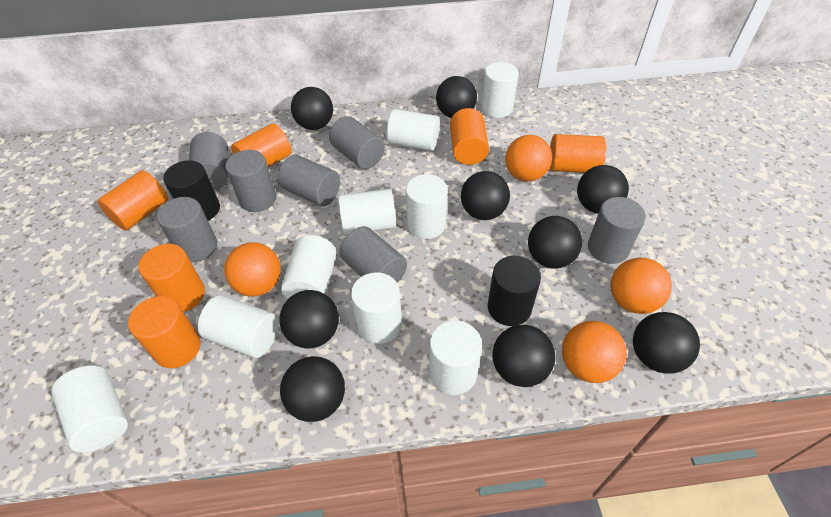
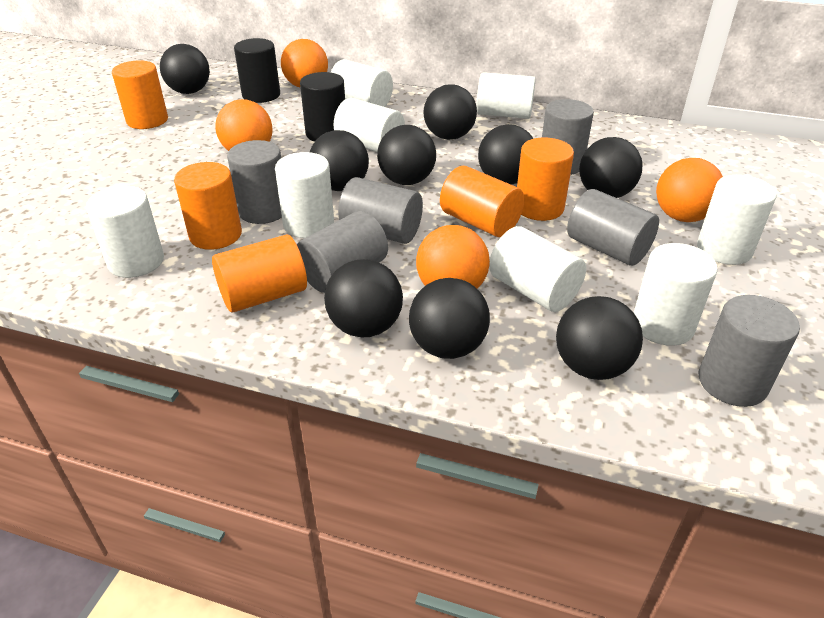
grey cylinder: 7 -> 6
orange cylinder: 6 -> 5
white cylinder: 9 -> 8

